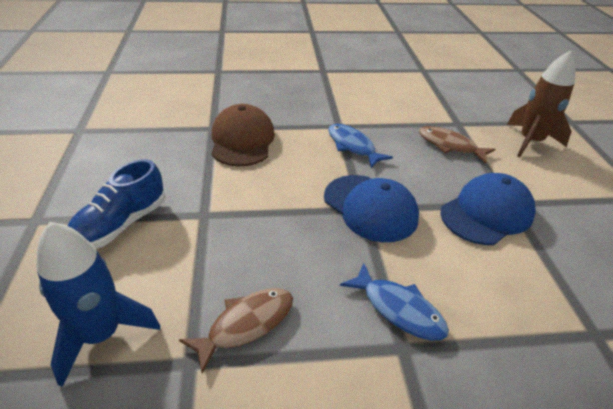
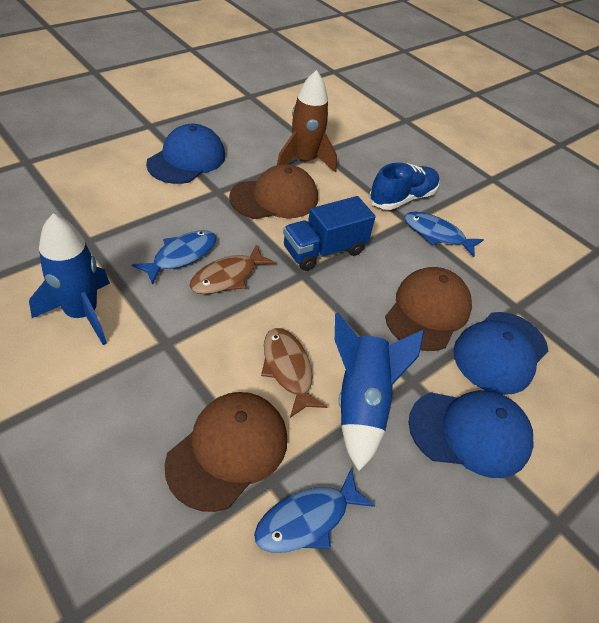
blue cap: 2 -> 3
blue fish: 2 -> 3
blue rocket: 1 -> 2
blue truck: 0 -> 1
brown cap: 1 -> 3

